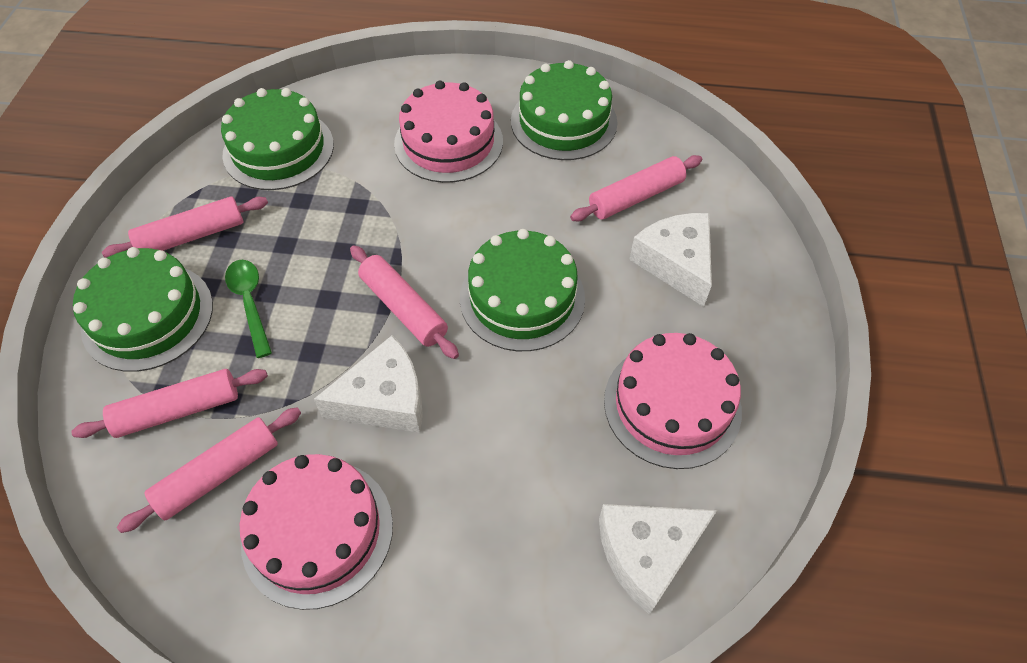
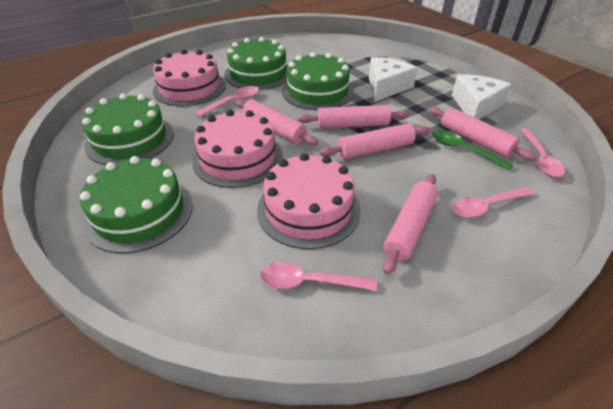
pink spoon: 0 -> 4
white cheese: 3 -> 2

